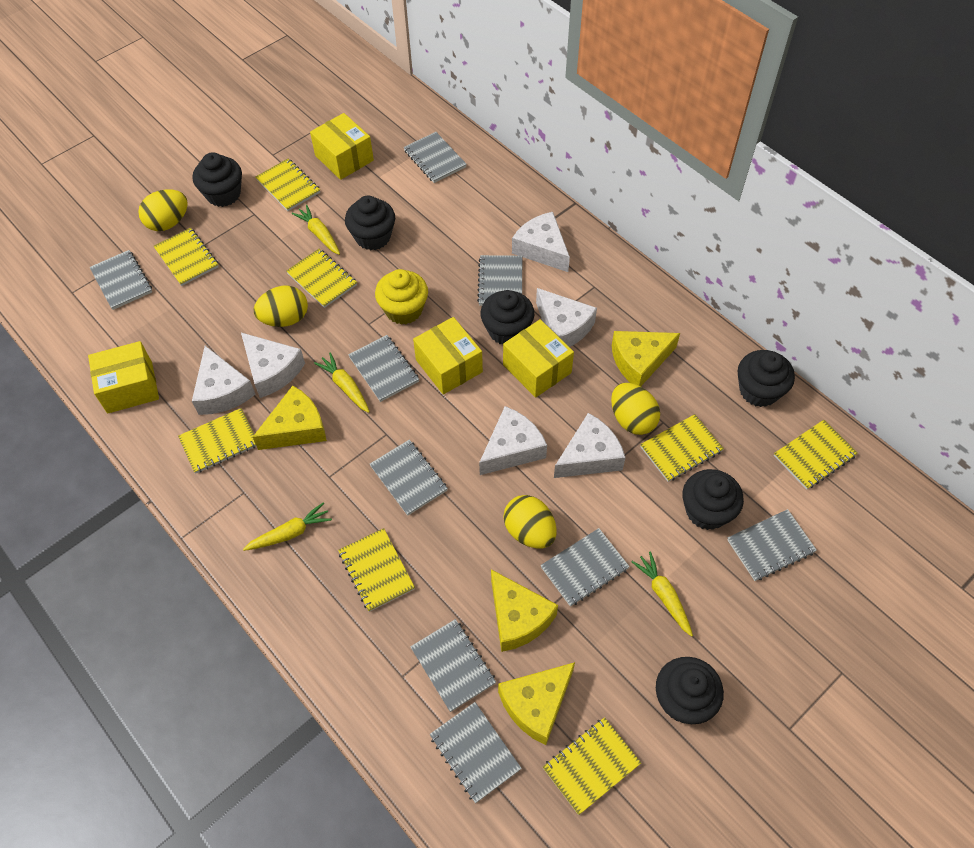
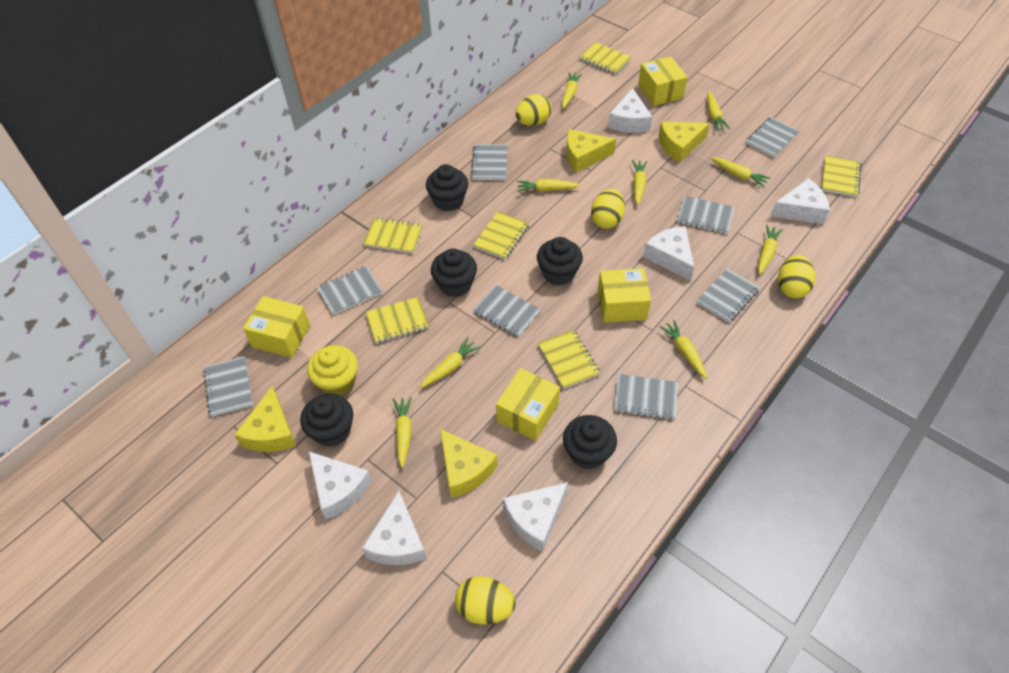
black cupcake: 6 -> 5
grey notebook: 9 -> 8
yellow carrot: 4 -> 9
yellow notebook: 8 -> 6

